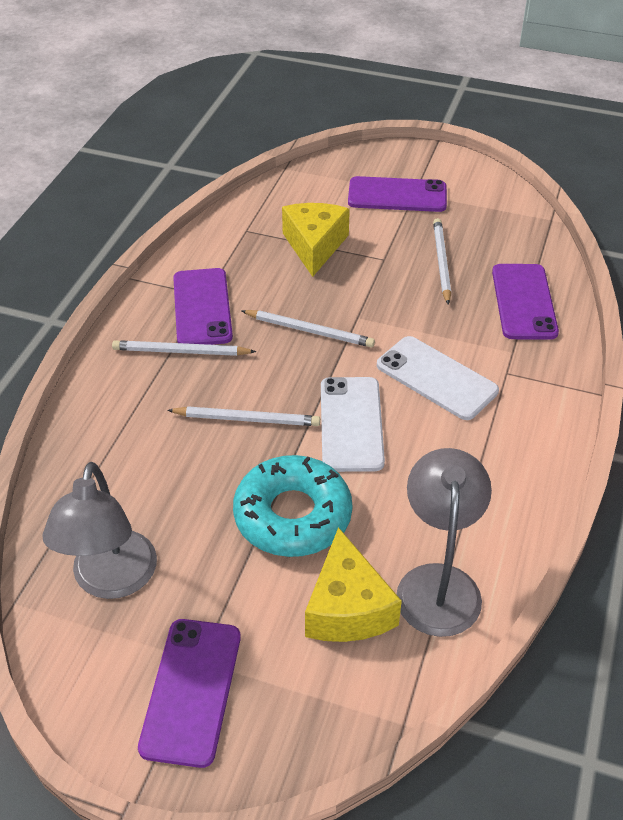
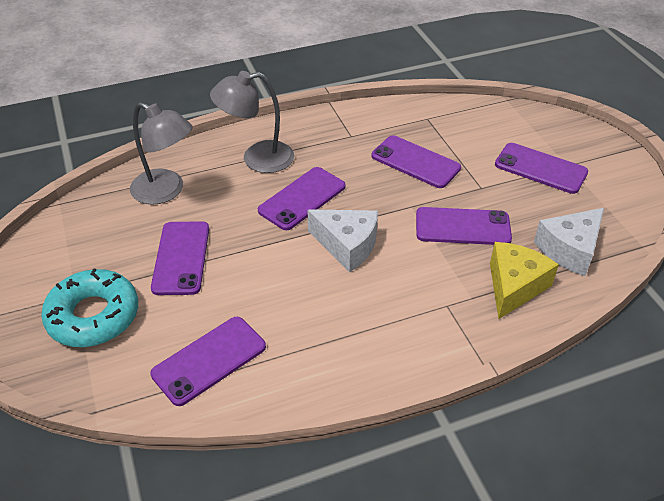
purple phone: 4 -> 6
white cheese: 0 -> 2
white pencil: 4 -> 0
white phone: 2 -> 0
yellow cheese: 2 -> 1

